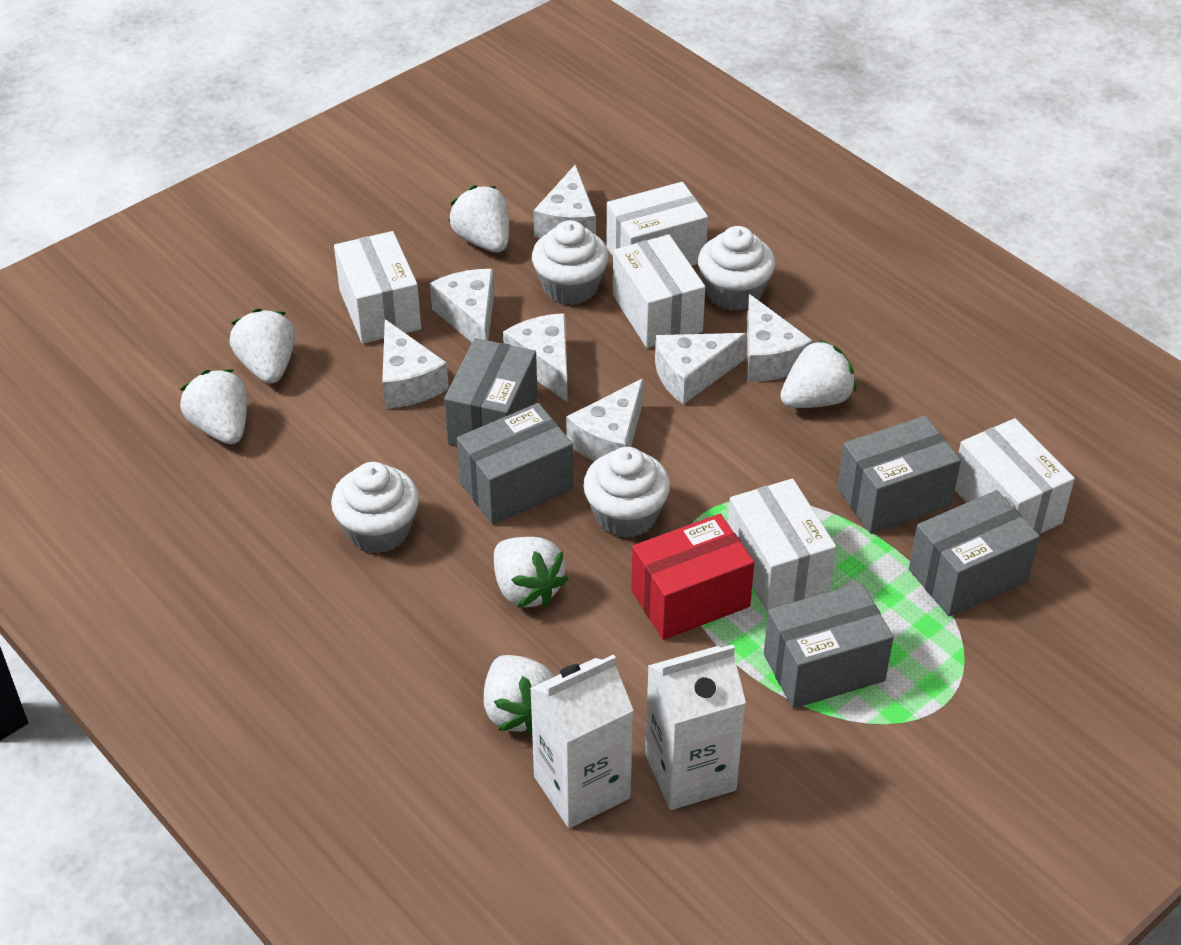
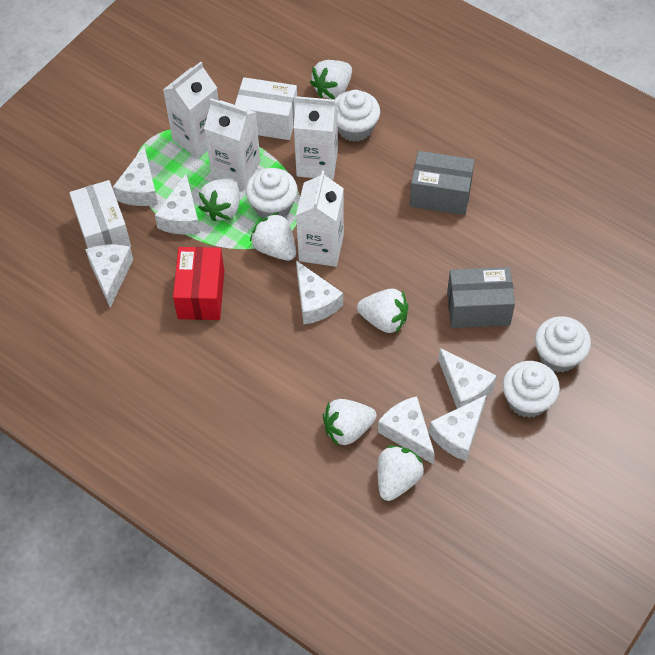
grey box: 5 -> 2
white box: 5 -> 2
white carton: 2 -> 4

